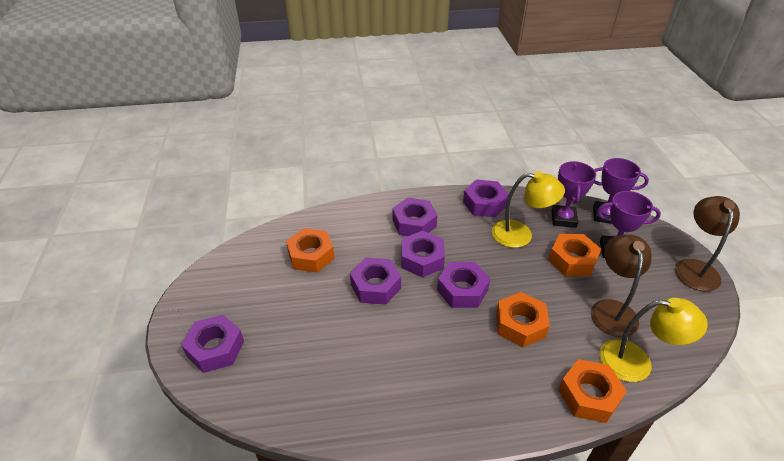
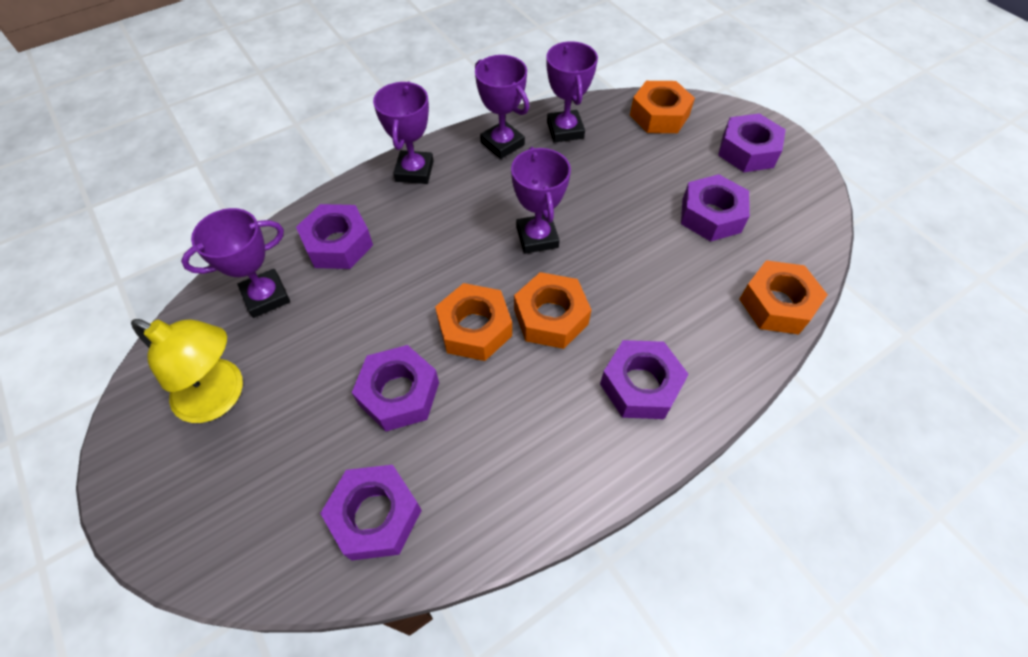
brown lamp: 2 -> 0
purple trophy: 3 -> 5
yellow lamp: 2 -> 1

